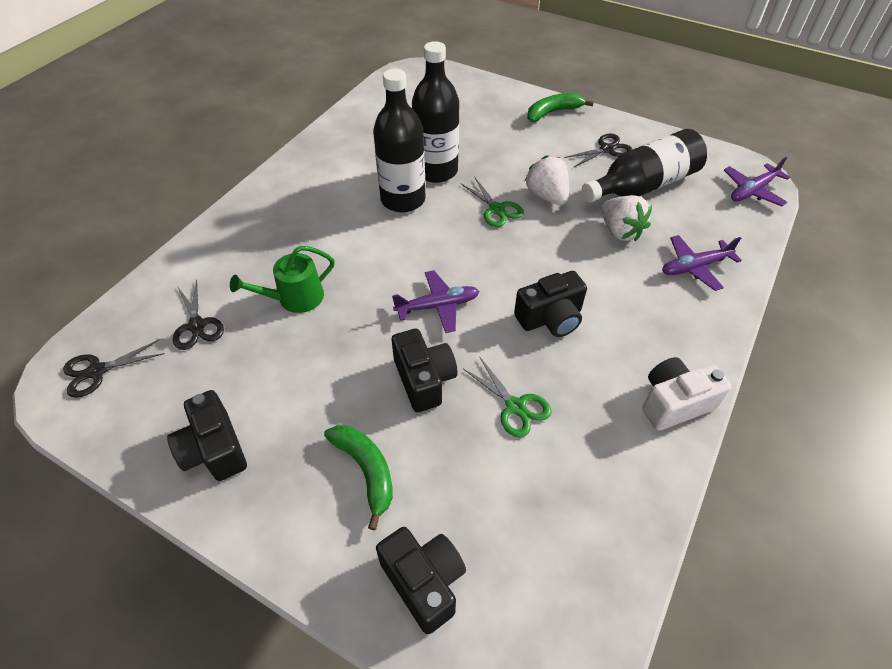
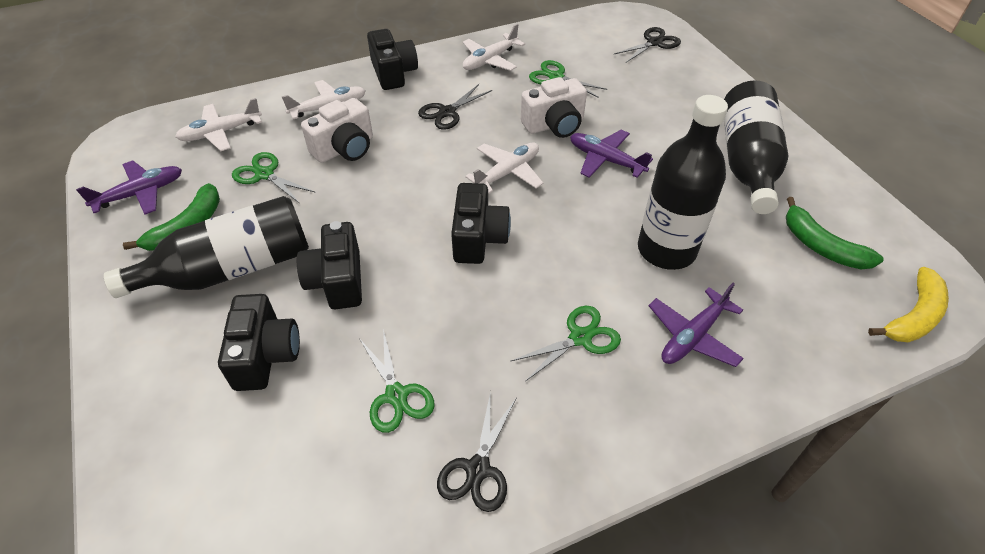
green scissors: 2 -> 4
green watering can: 1 -> 0
white camera: 1 -> 2
white plane: 0 -> 4
white strawberry: 2 -> 0
yellow banana: 0 -> 1

